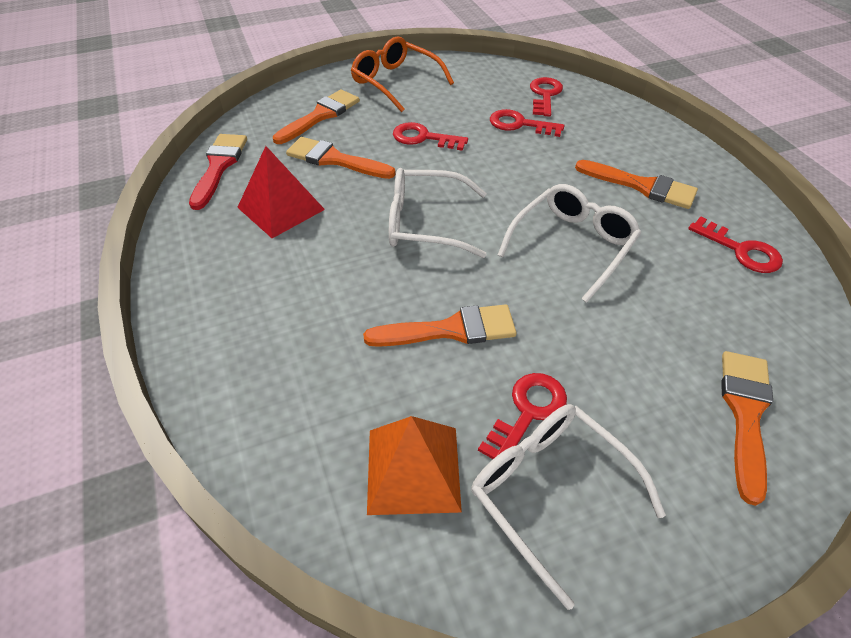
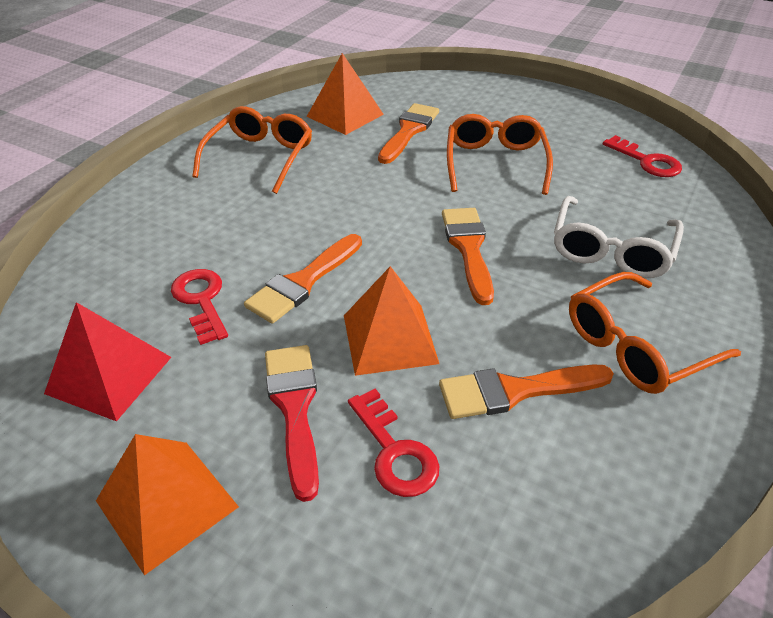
orange brush: 5 -> 4
orange glasses: 1 -> 3
orange pyramid: 1 -> 3
red key: 5 -> 3
white glasses: 3 -> 1

